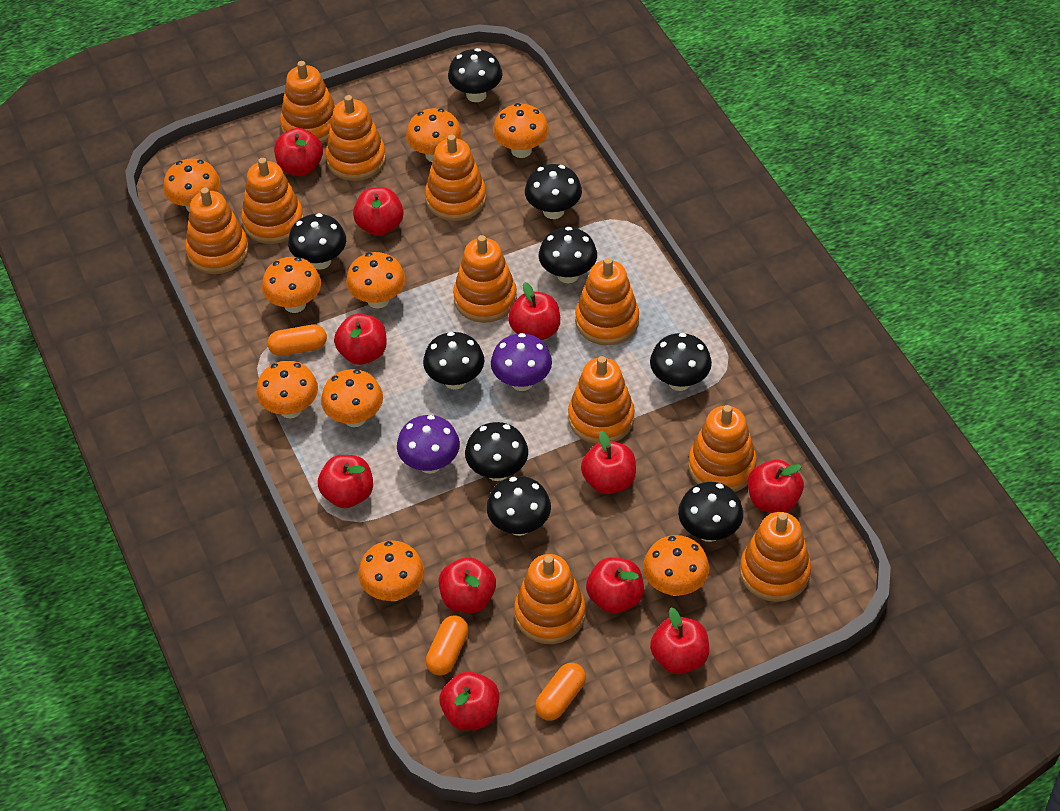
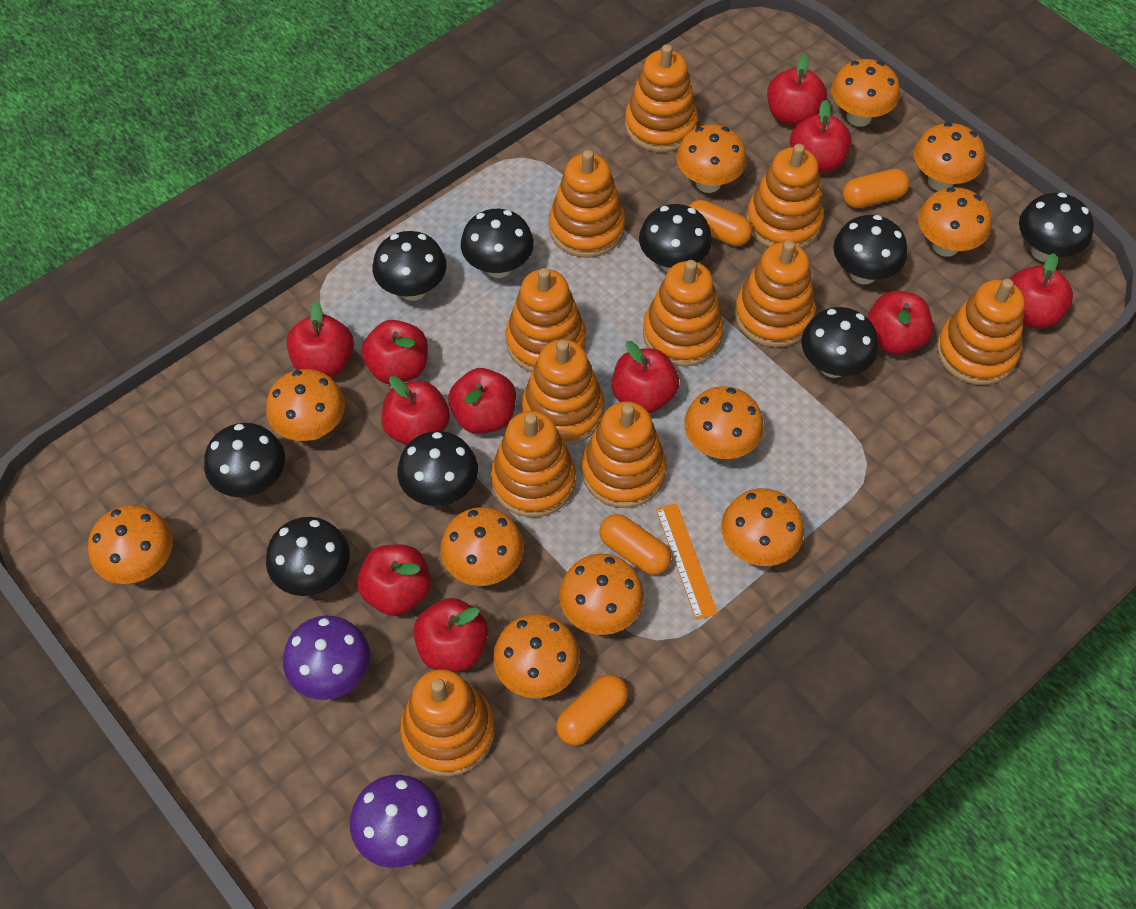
orange capsule: 3 -> 4
orange mushroom: 9 -> 11
orange ruler: 0 -> 1

